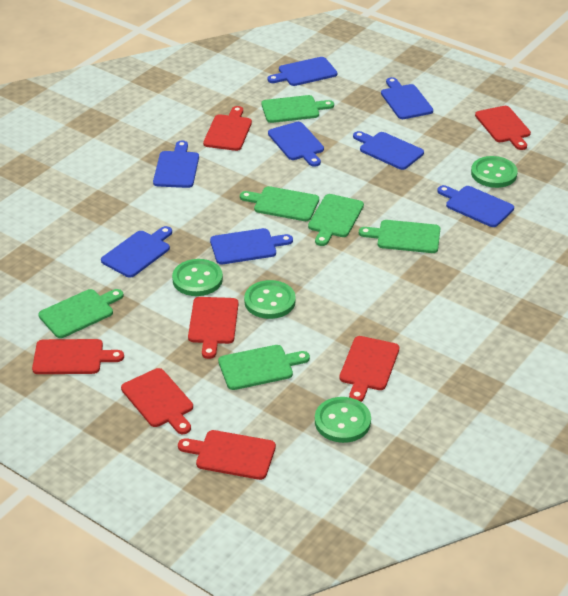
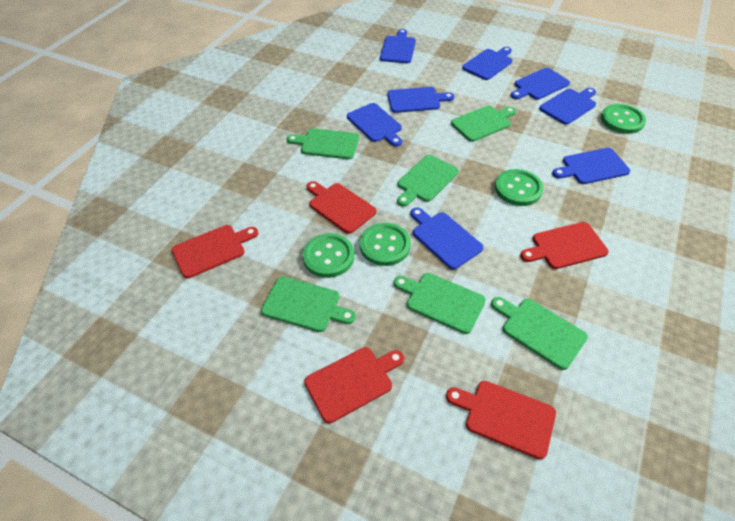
red cutting board: 7 -> 5

